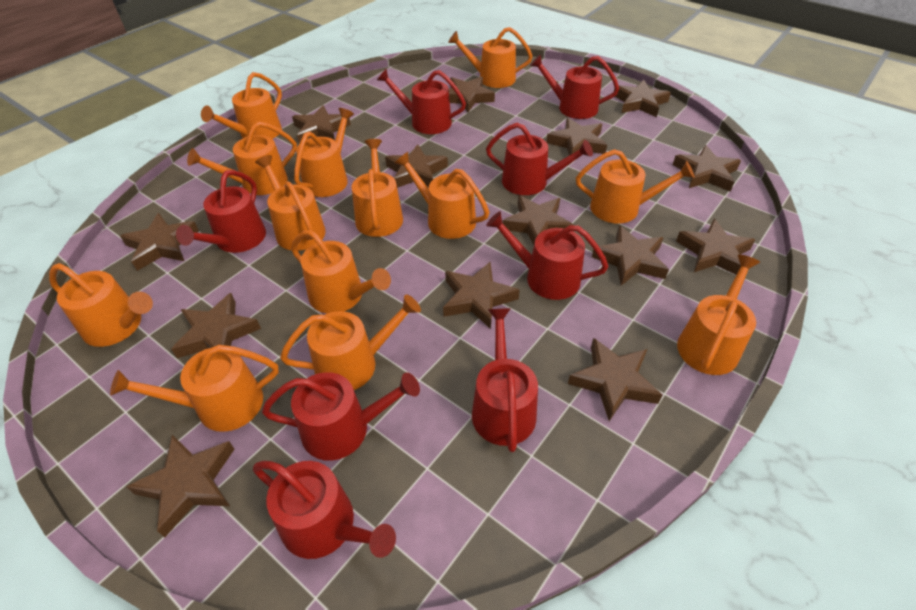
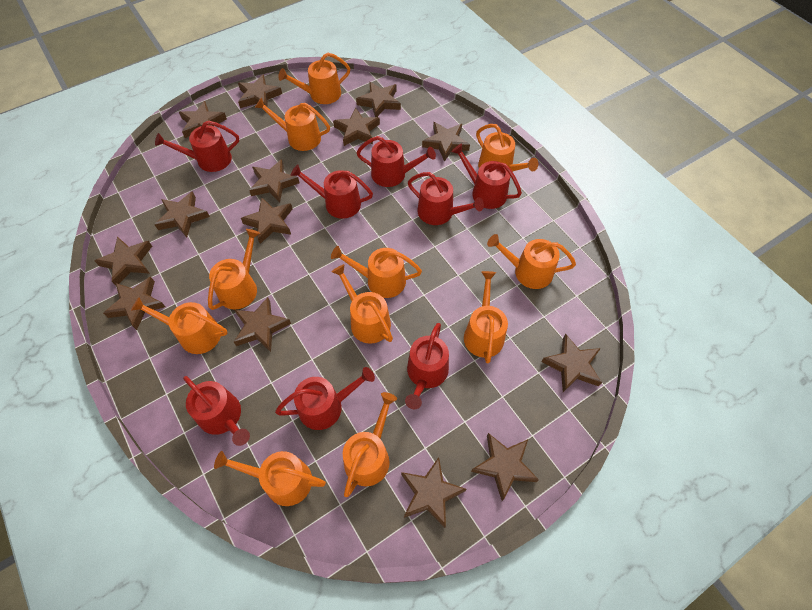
orange watering can: 13 -> 11

